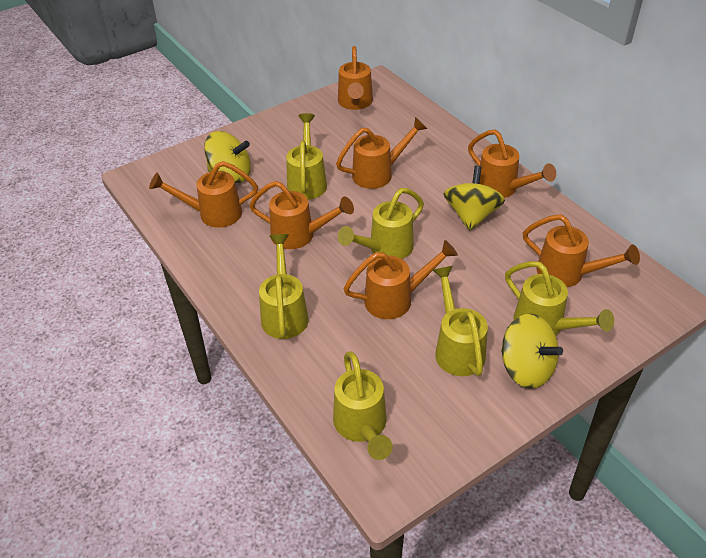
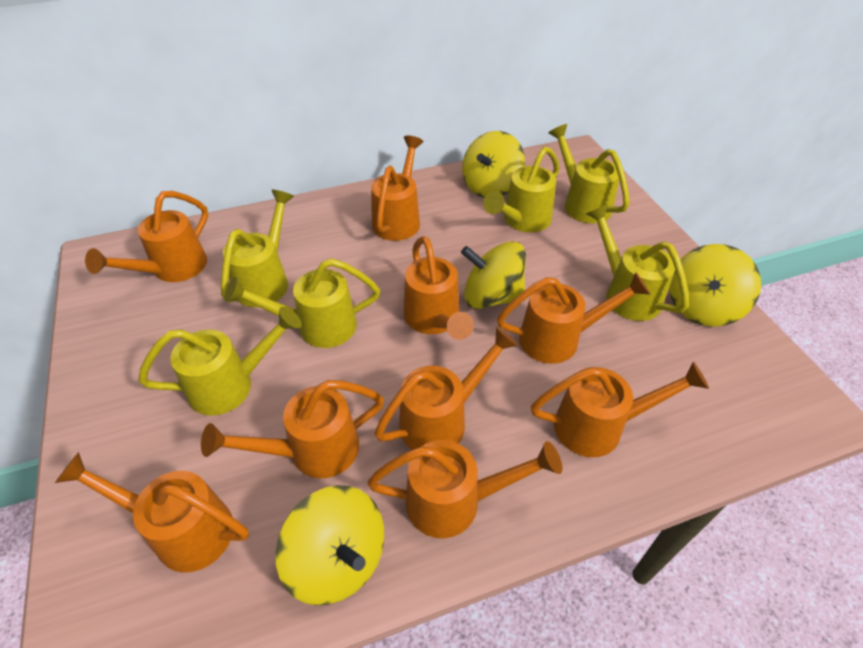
orange watering can: 7 -> 9
yellow spinning top: 3 -> 4

